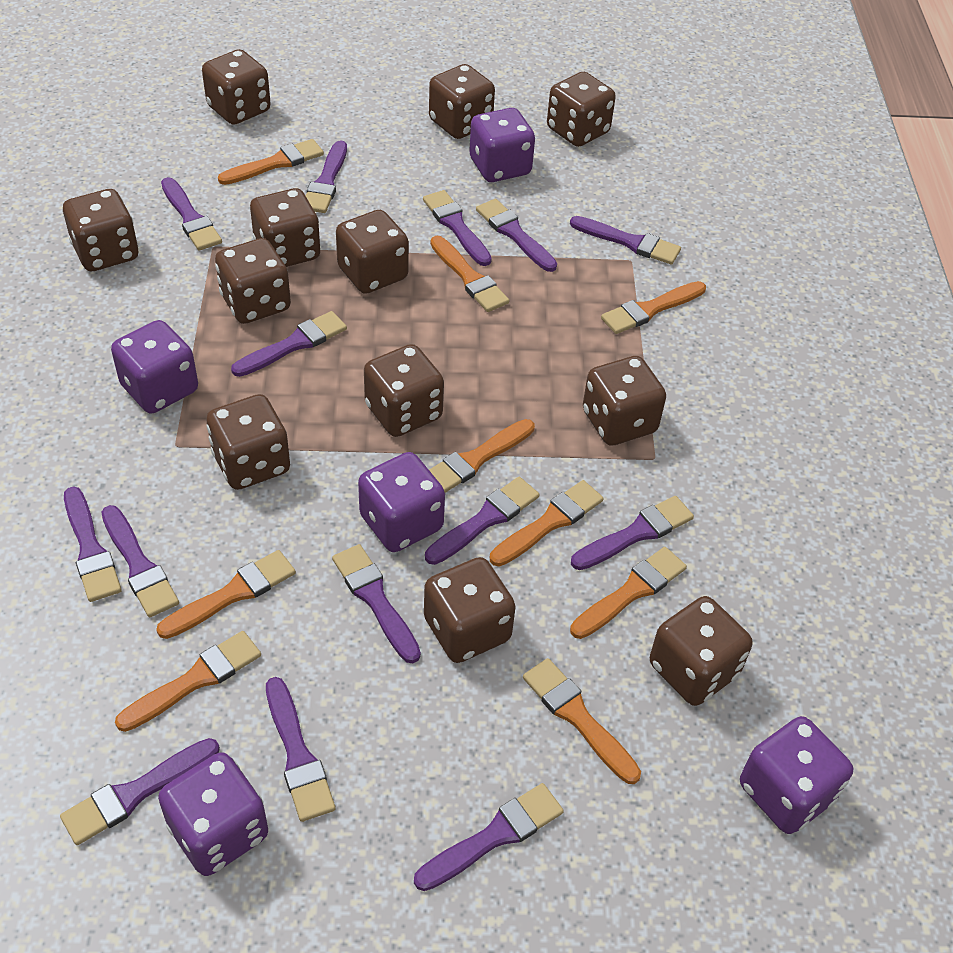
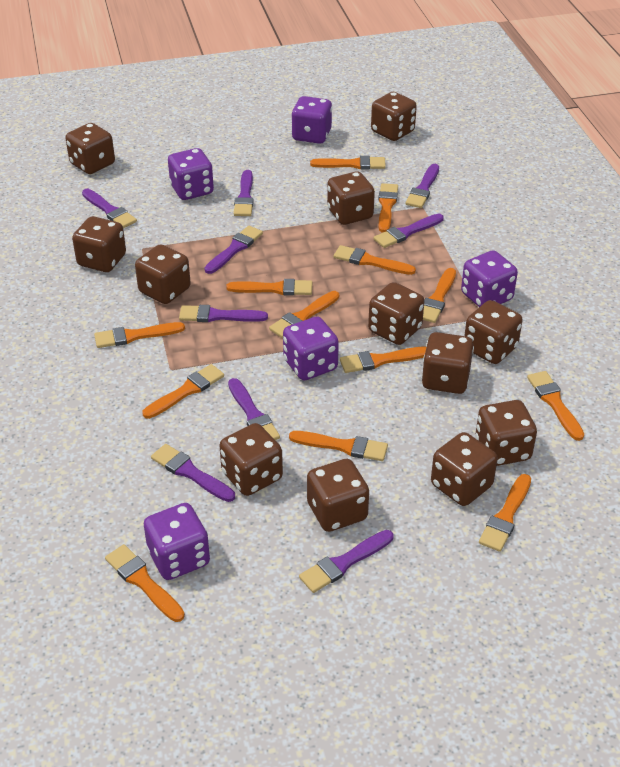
orange brush: 9 -> 13
purple brush: 14 -> 9

